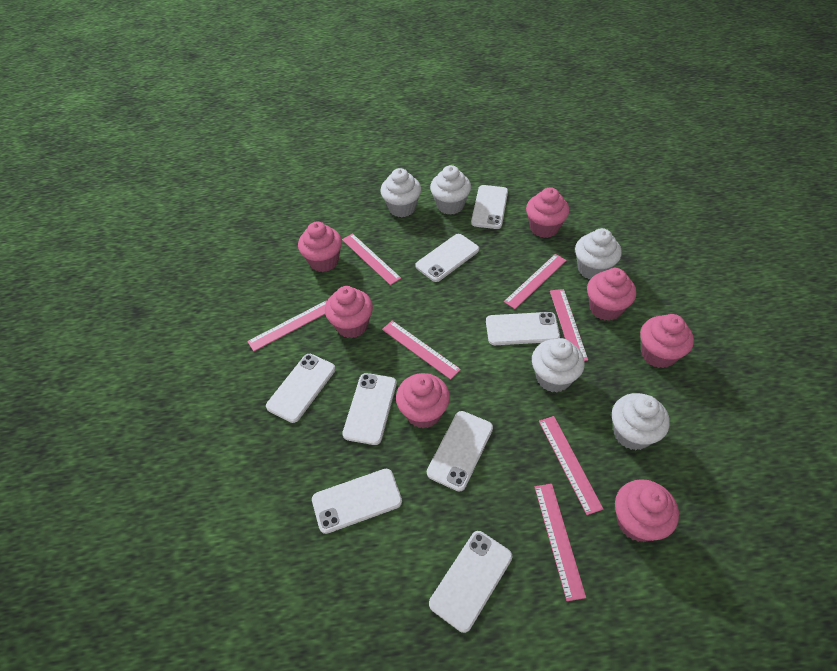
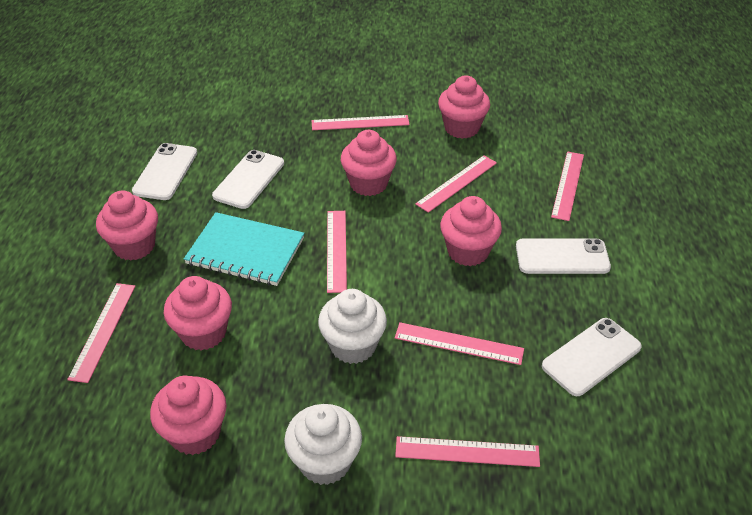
pink cupcake: 7 -> 6
turquoise notebook: 0 -> 1
white cupcake: 5 -> 2
white phone: 8 -> 4

